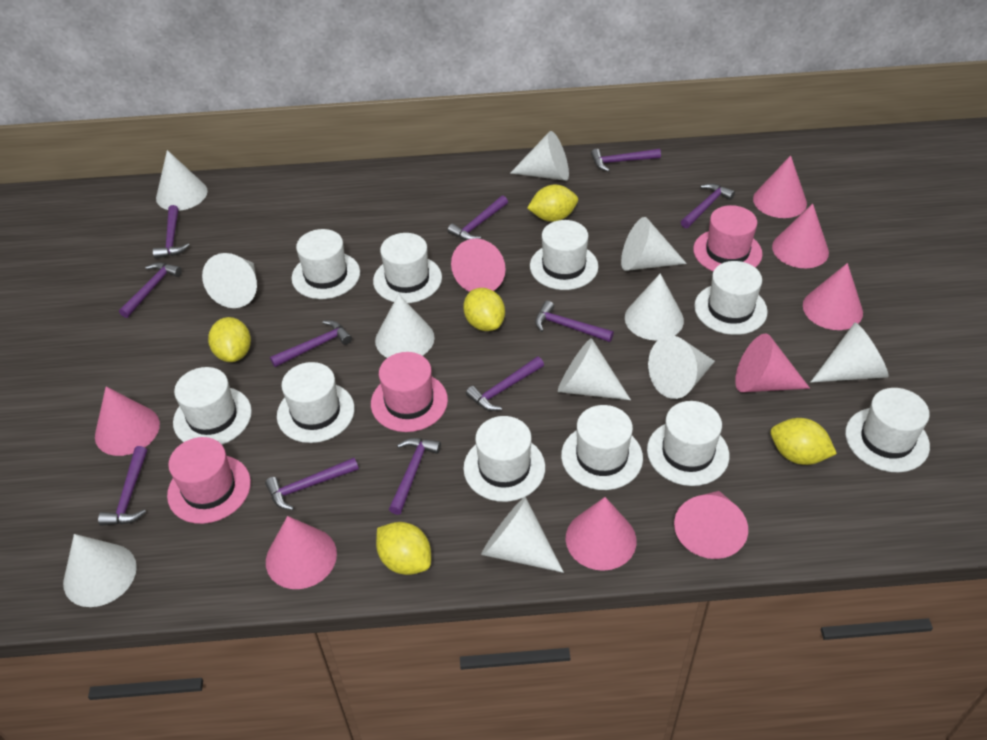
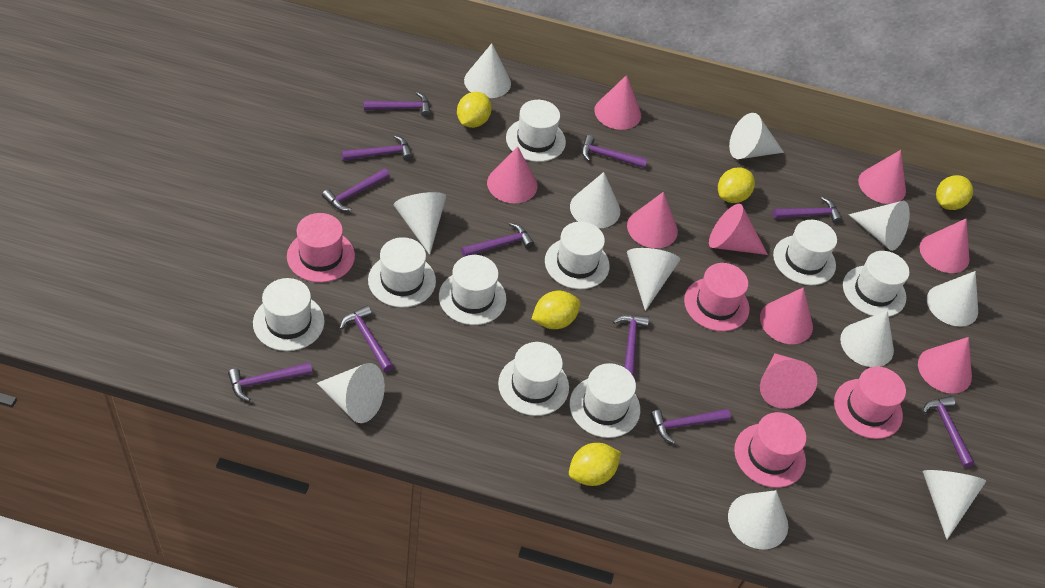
pink hat: 3 -> 4
white hat: 10 -> 9

